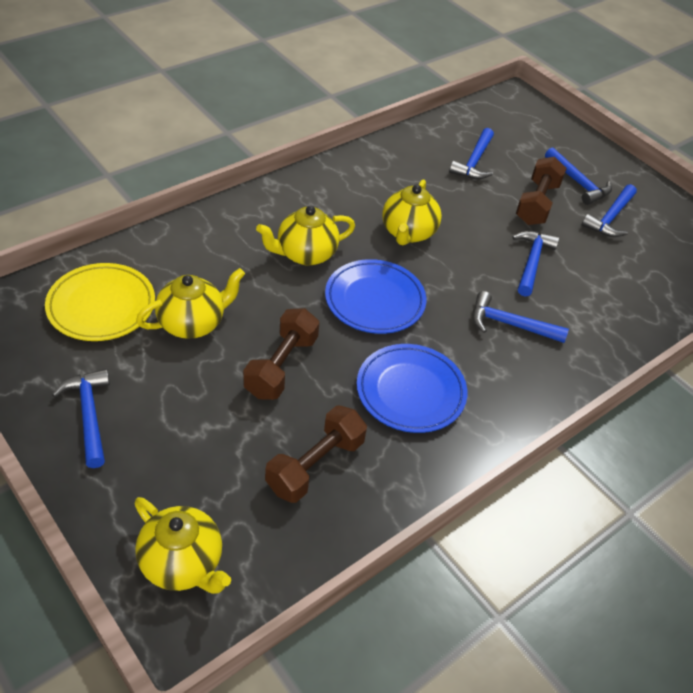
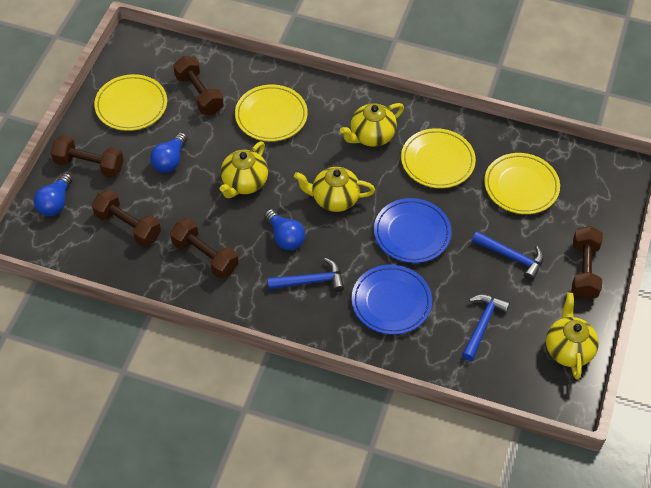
blue hammer: 6 -> 3
blue light bulb: 0 -> 3
brown dumbbell: 3 -> 5
yellow plate: 1 -> 4

